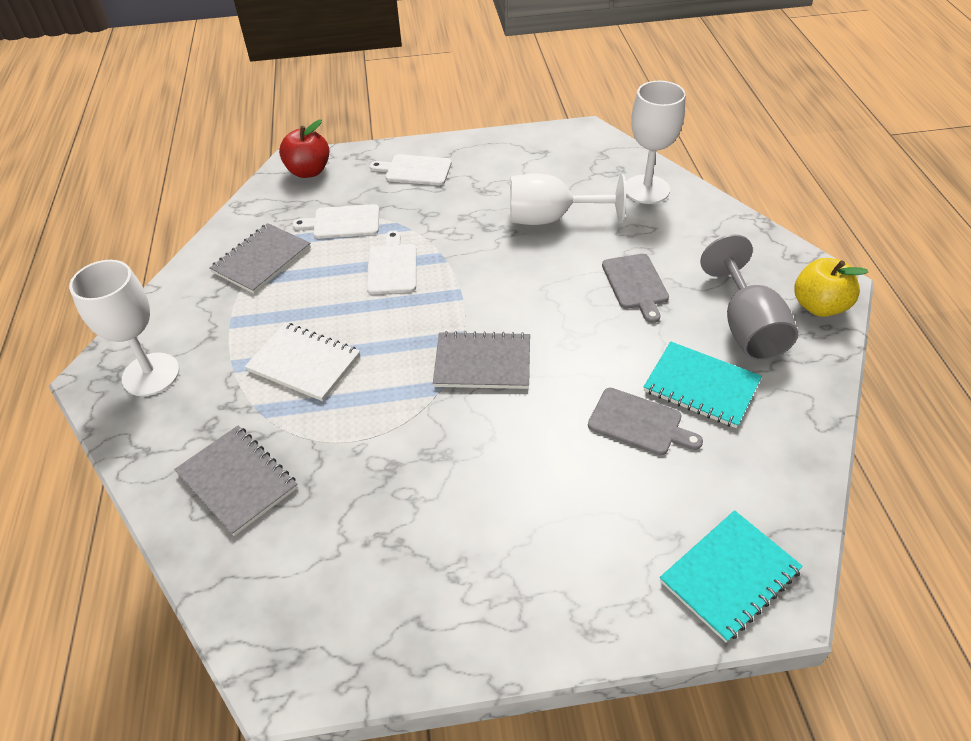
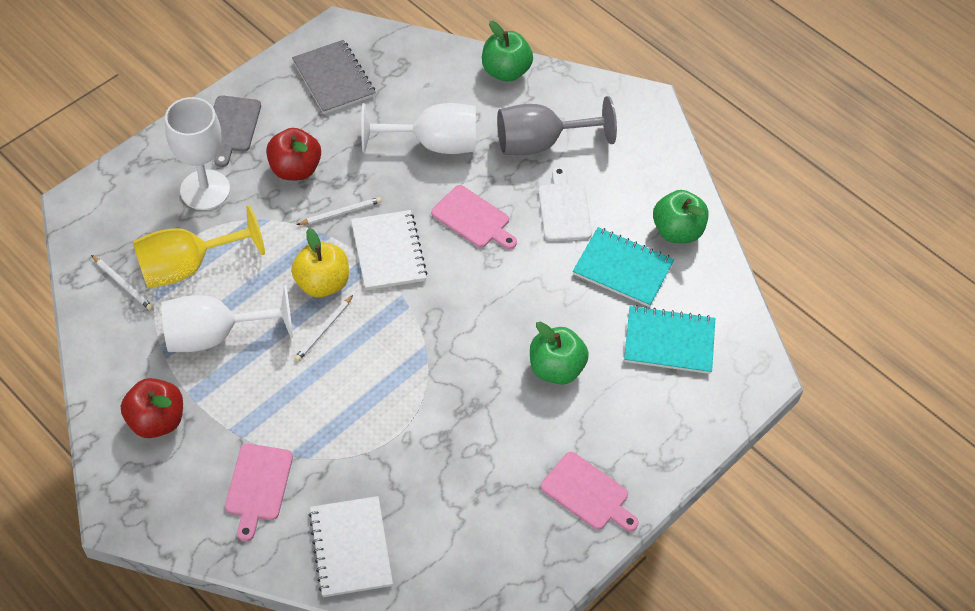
green apple: 0 -> 3
grey cutting board: 2 -> 1
grey notebook: 3 -> 1
pink cutting board: 0 -> 3
red apple: 1 -> 2
white cutting board: 3 -> 1
white notebook: 1 -> 2
white pencil: 0 -> 3
yellow goblet: 0 -> 1

